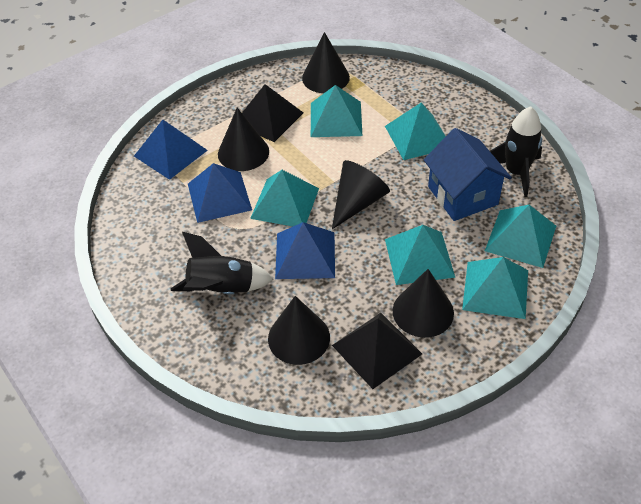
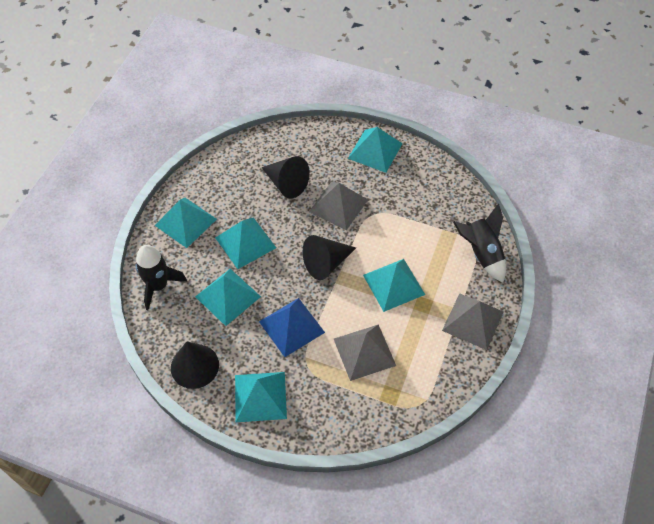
black cone: 5 -> 3
black pyramid: 2 -> 0
blue house: 1 -> 0
blue pyramid: 3 -> 1
grey pyramid: 0 -> 3

